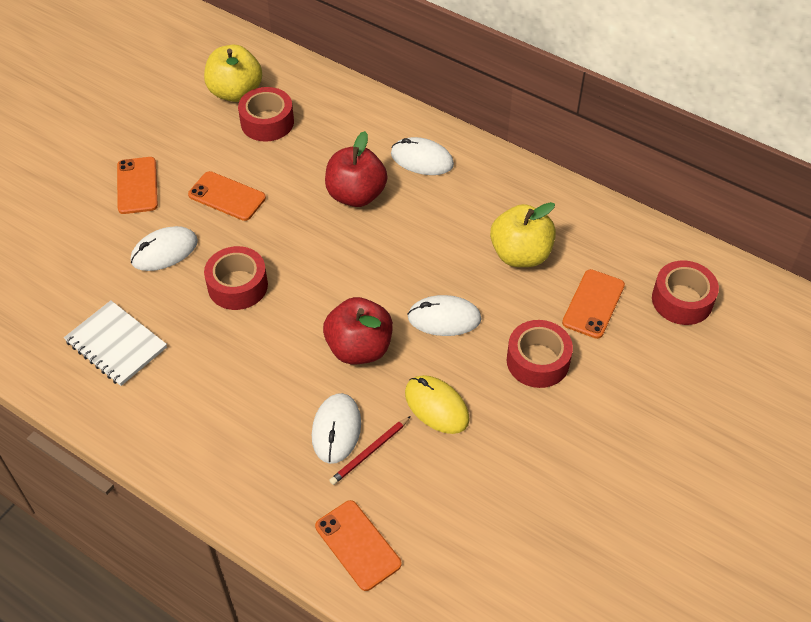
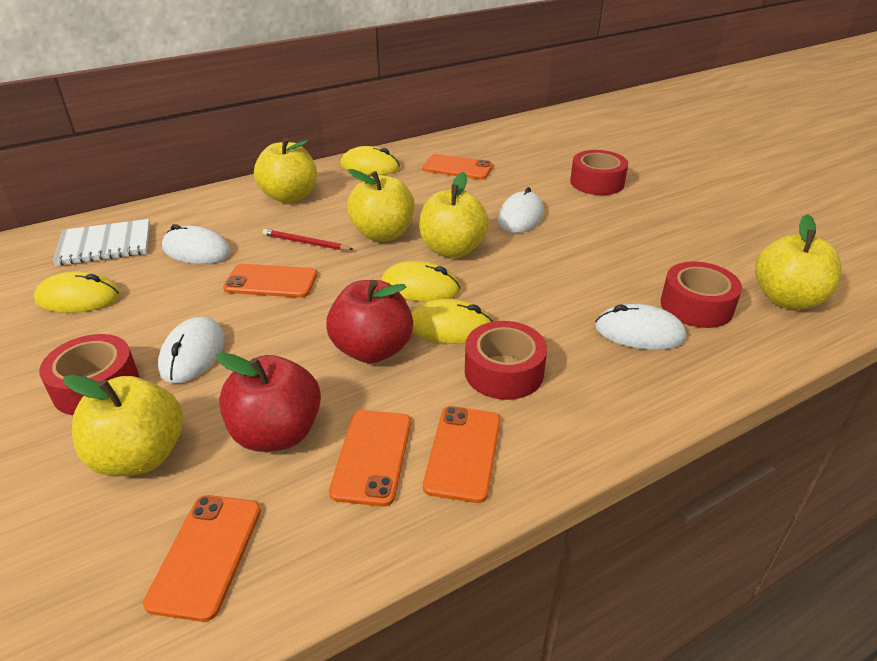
orange phone: 4 -> 5
yellow apple: 2 -> 5
yellow mouse: 1 -> 4

